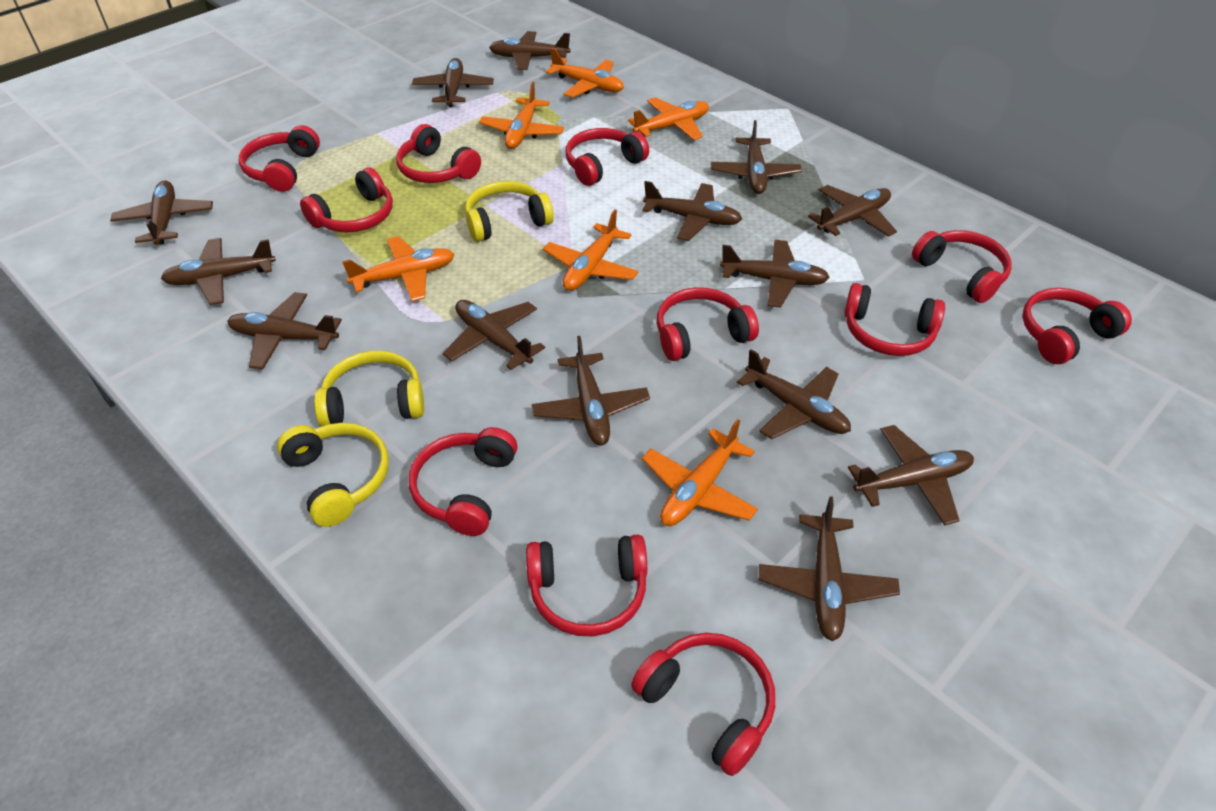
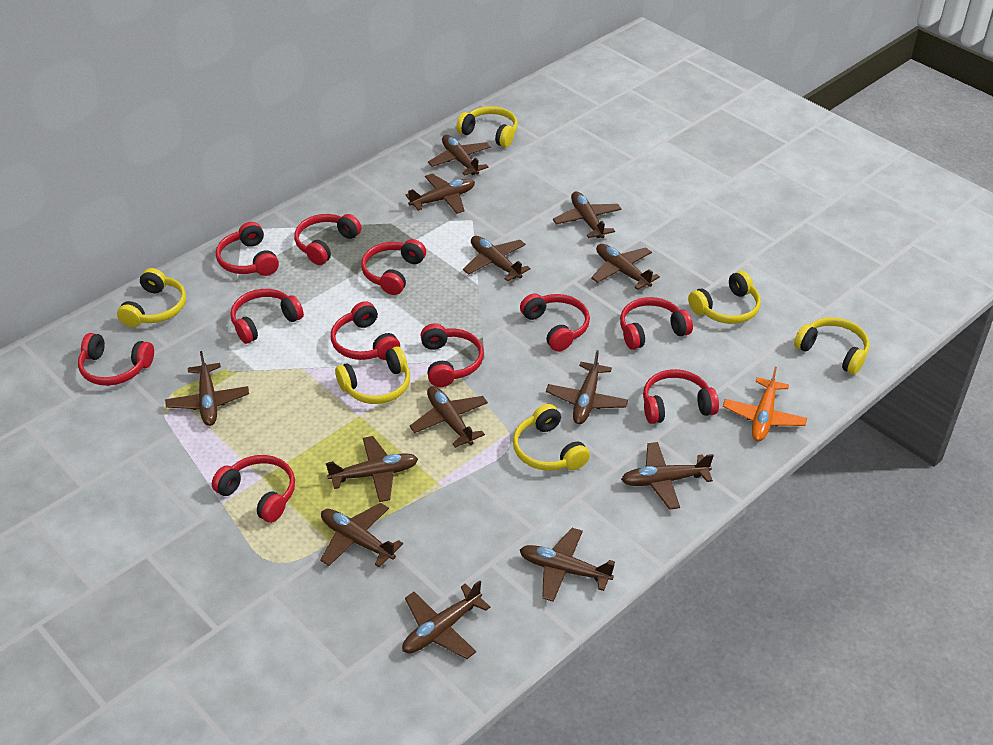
brown plane: 14 -> 13
orange plane: 6 -> 1
yellow headphones: 3 -> 6

